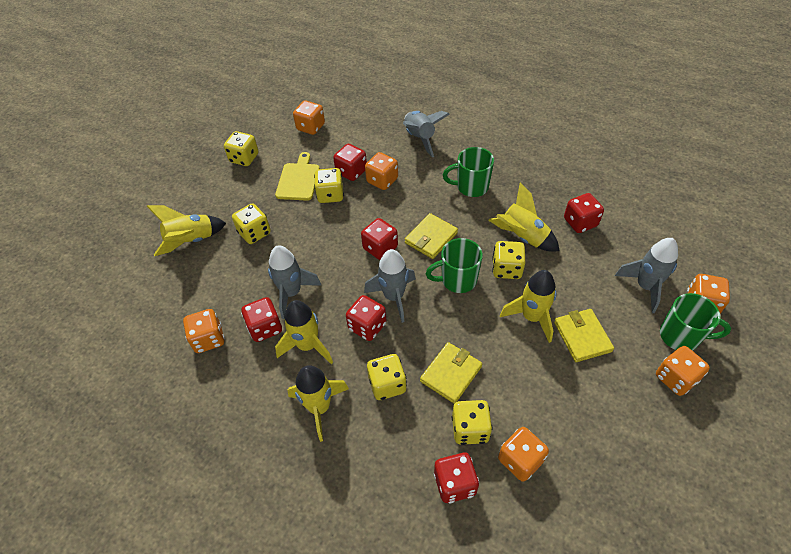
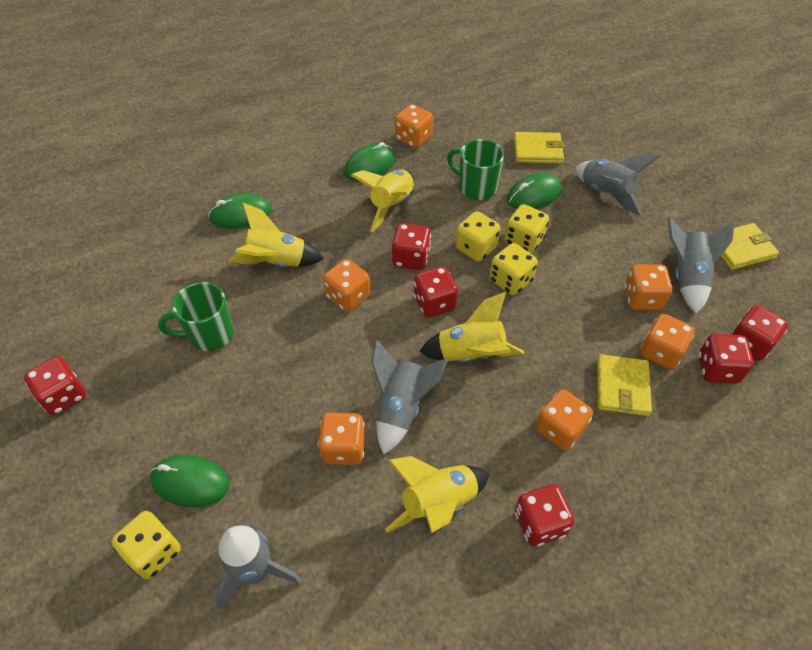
green mouse: 0 -> 4
green mug: 3 -> 2
yellow cutting board: 1 -> 0
yellow dice: 6 -> 4
yellow rocket: 5 -> 4

